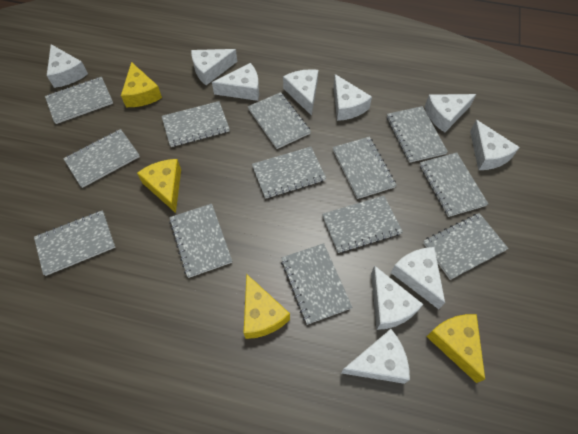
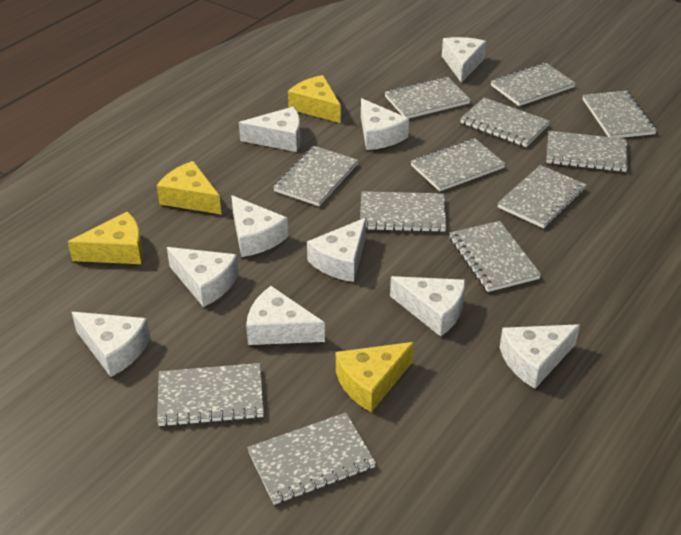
grey notebook: 13 -> 12

